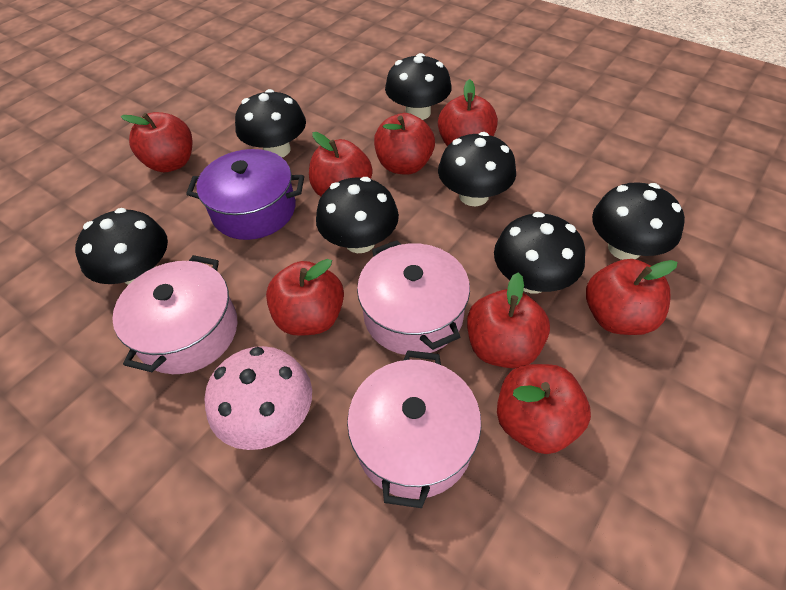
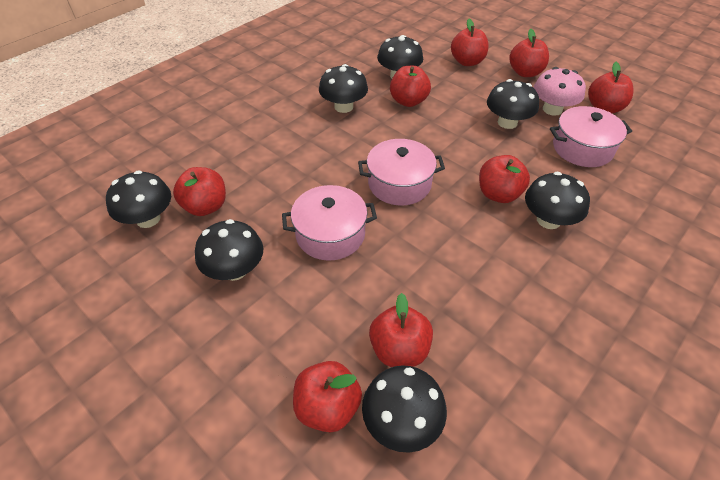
purple pot: 1 -> 0

